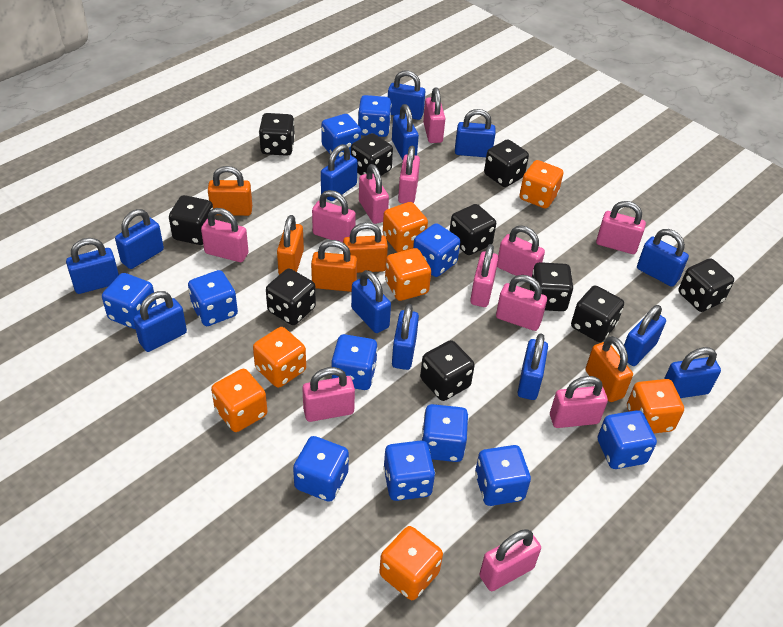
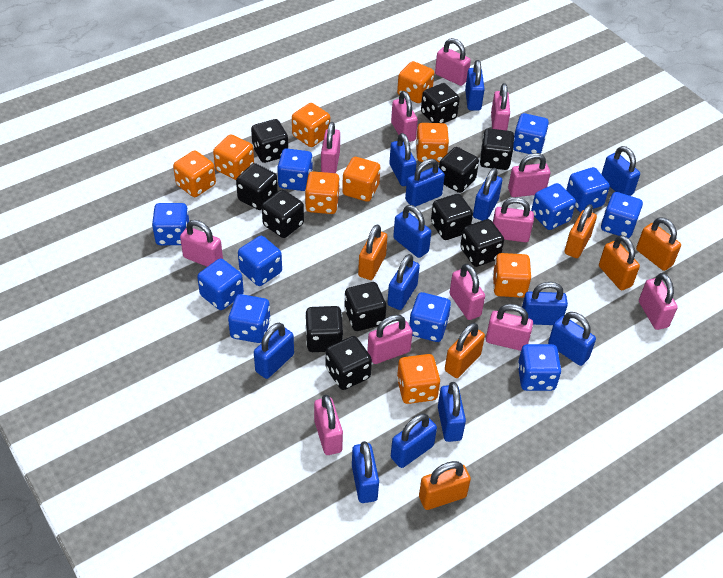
black dice: 10 -> 11
orange dice: 7 -> 9
orange padlock: 5 -> 6

